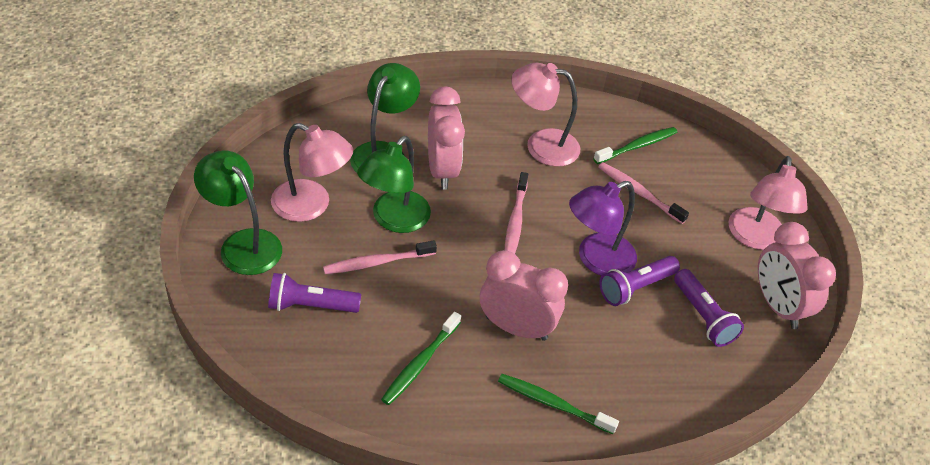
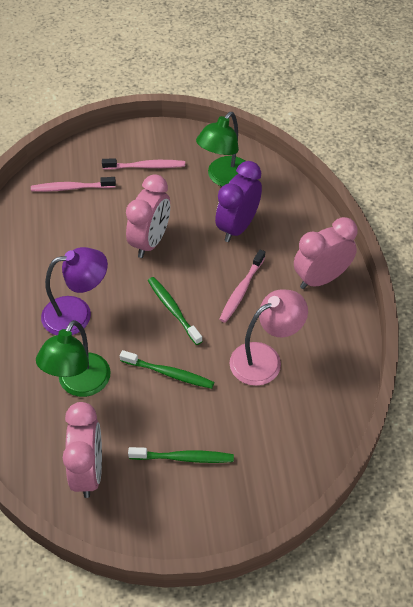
green lamp: 3 -> 2
pink lamp: 3 -> 1
purple clock: 0 -> 1
purple flashlight: 3 -> 0

